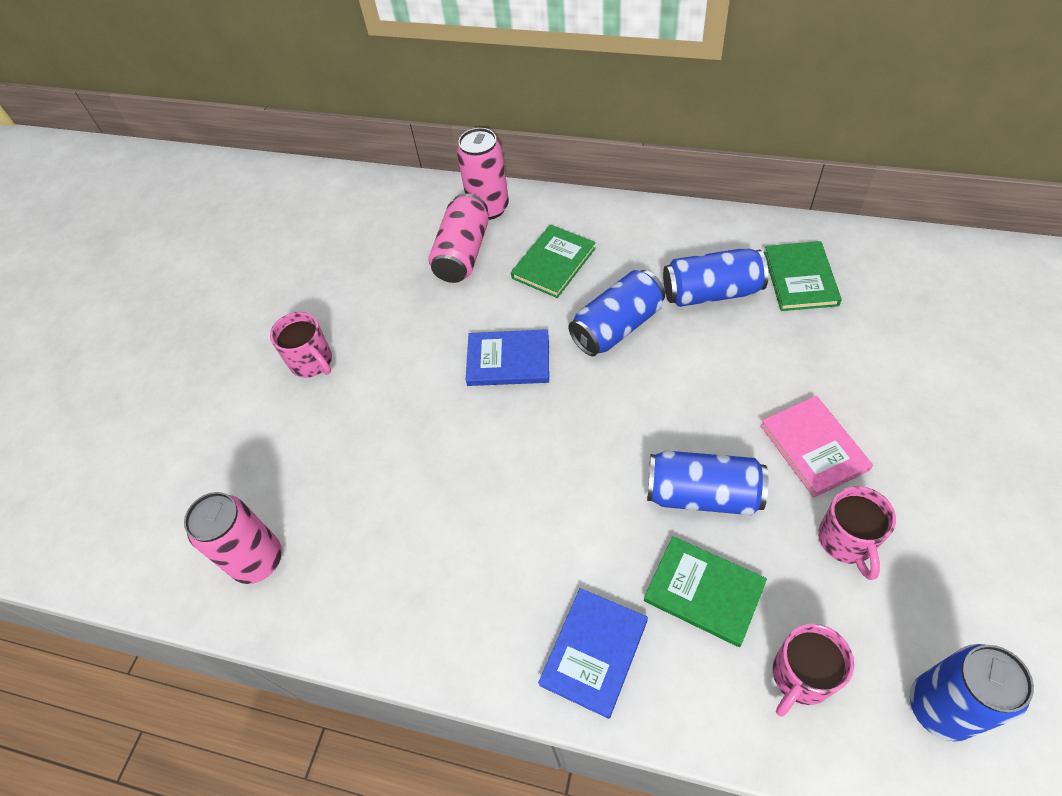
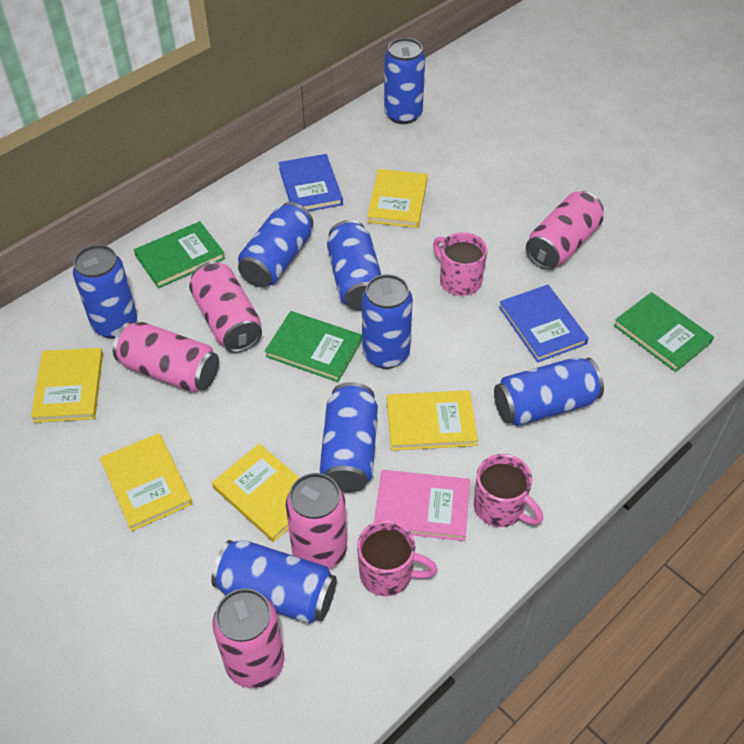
blue can: 4 -> 8
pink can: 3 -> 5
yellow book: 0 -> 5

